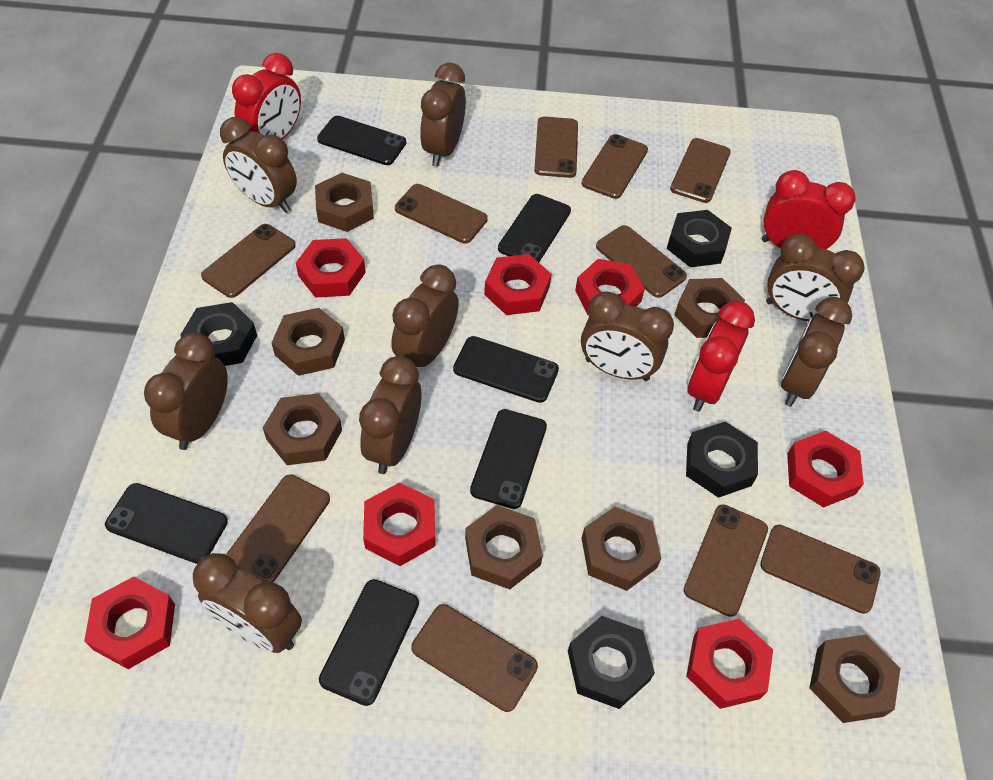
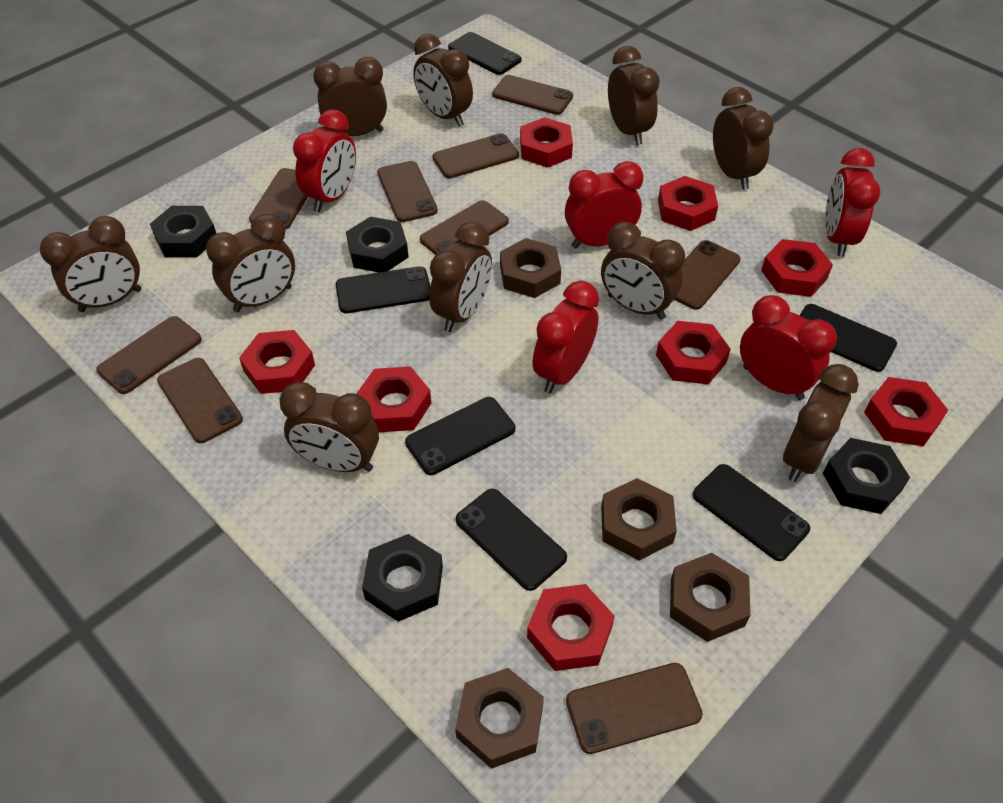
brown clock: 9 -> 10
brown nut: 7 -> 4
brown phone: 10 -> 9
red clock: 3 -> 5
red nut: 7 -> 8

